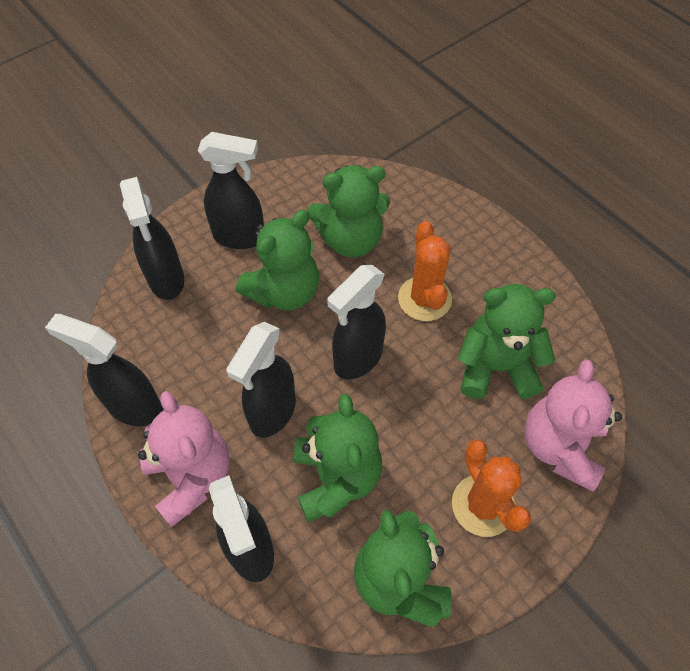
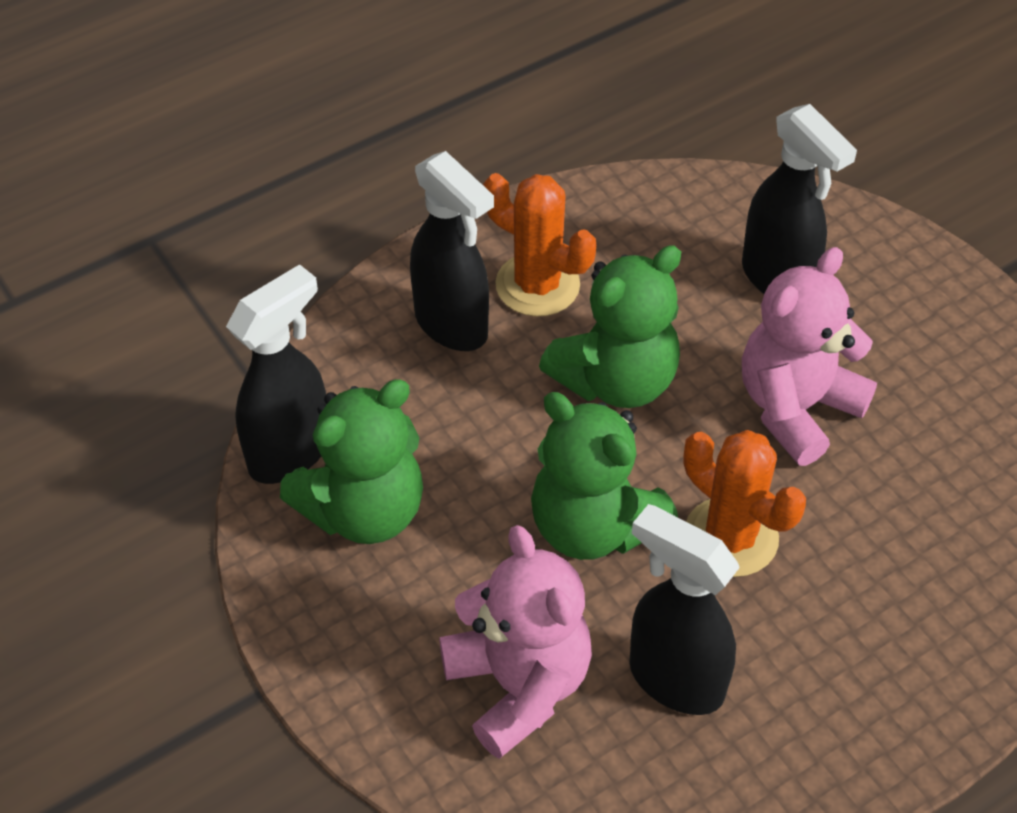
black spray bottle: 6 -> 4
green teddy bear: 5 -> 3

